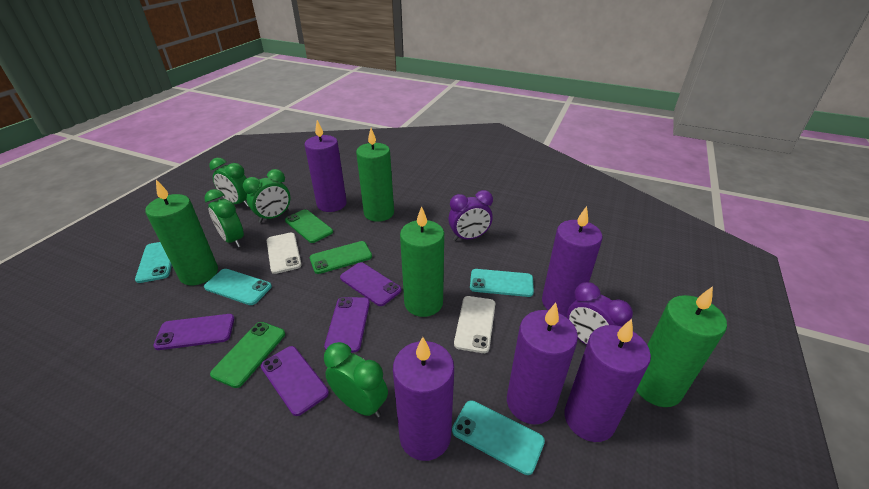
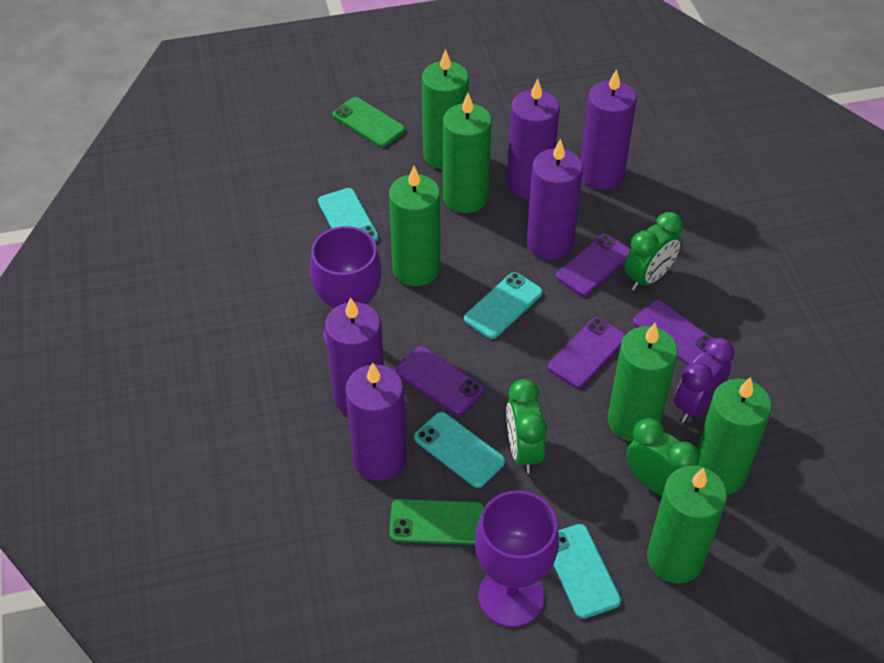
green candle: 4 -> 6
green clock: 4 -> 3
green phone: 3 -> 2
purple clock: 2 -> 1
purple goblet: 0 -> 2
white phone: 2 -> 0

